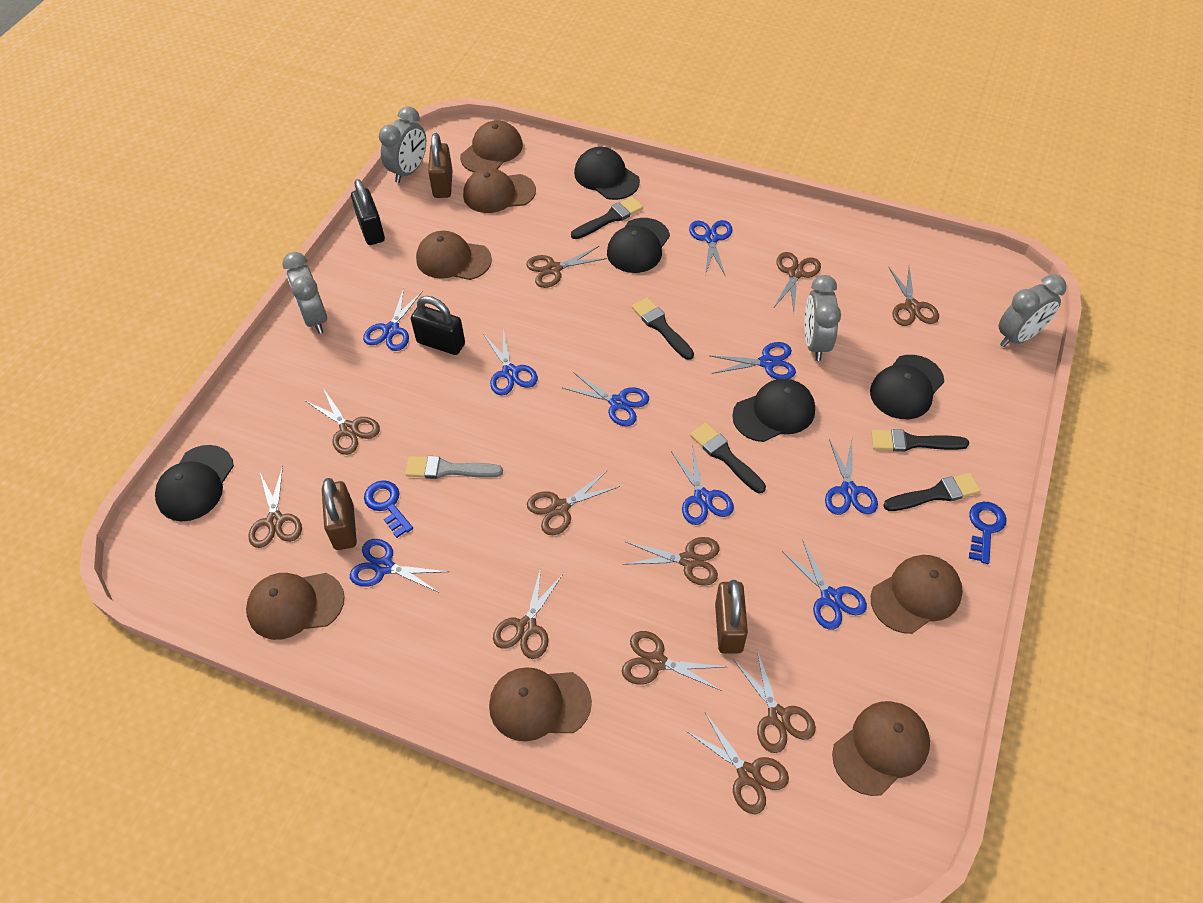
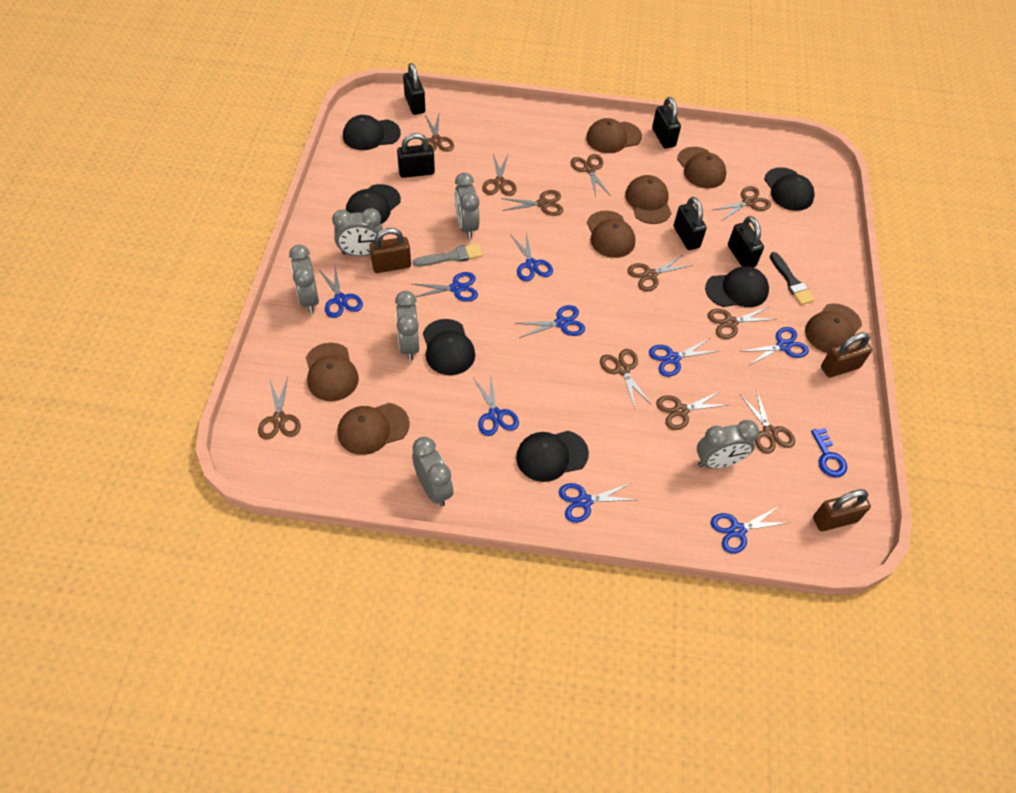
black brush: 5 -> 1
black cap: 5 -> 6
black padlock: 2 -> 5
blue key: 2 -> 1
grey clock: 4 -> 6

